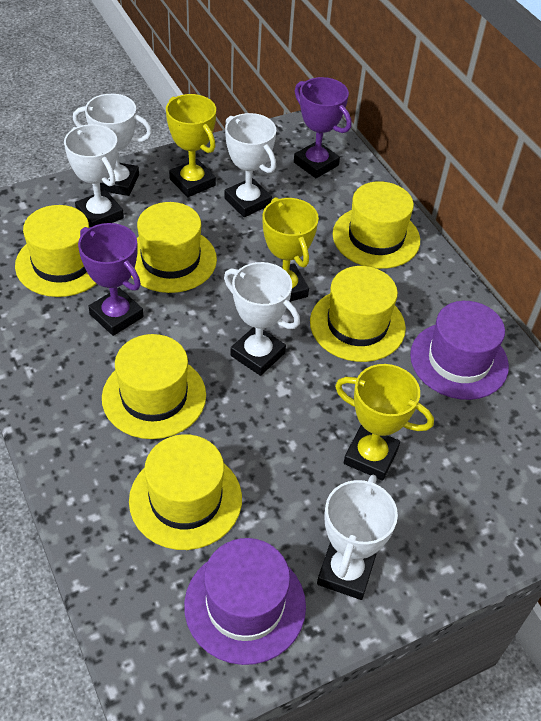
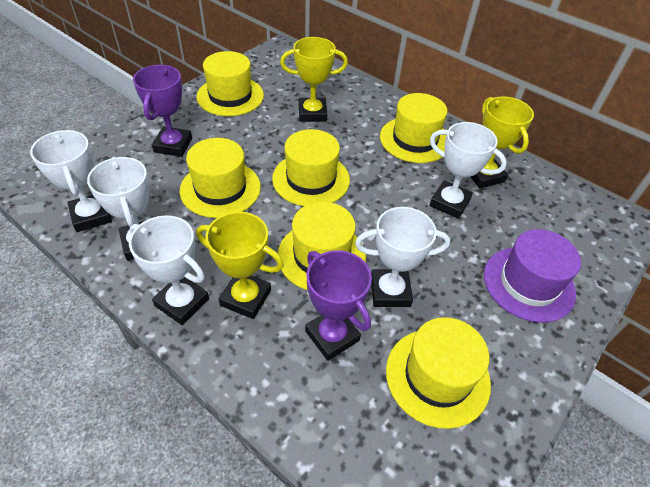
purple hat: 2 -> 1

